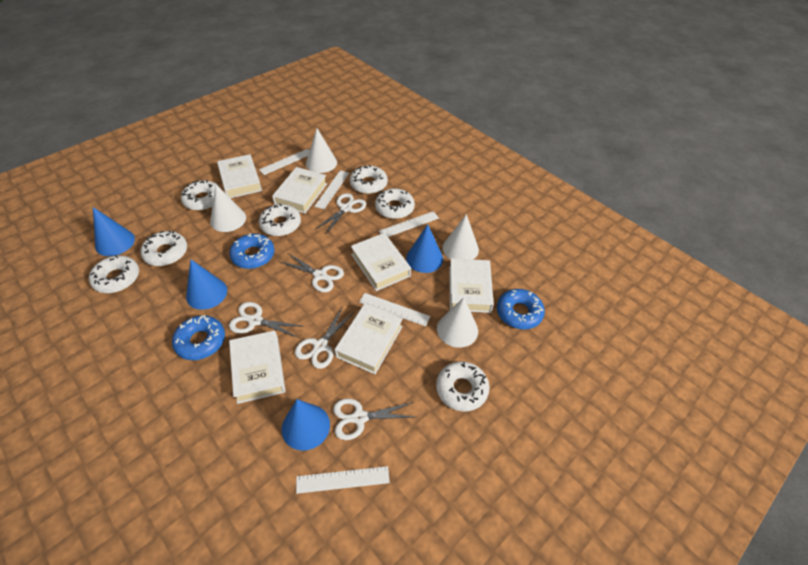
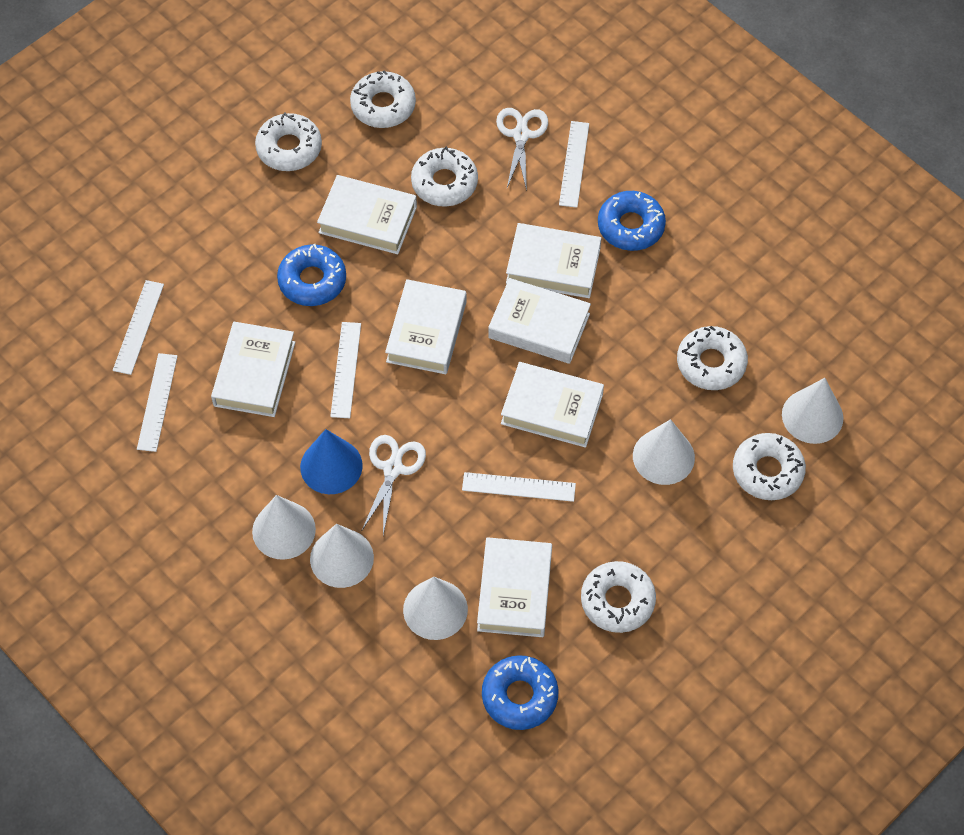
blue cone: 4 -> 1
white book: 6 -> 7
white cone: 4 -> 5
white donut: 7 -> 6
white scissors: 5 -> 2

